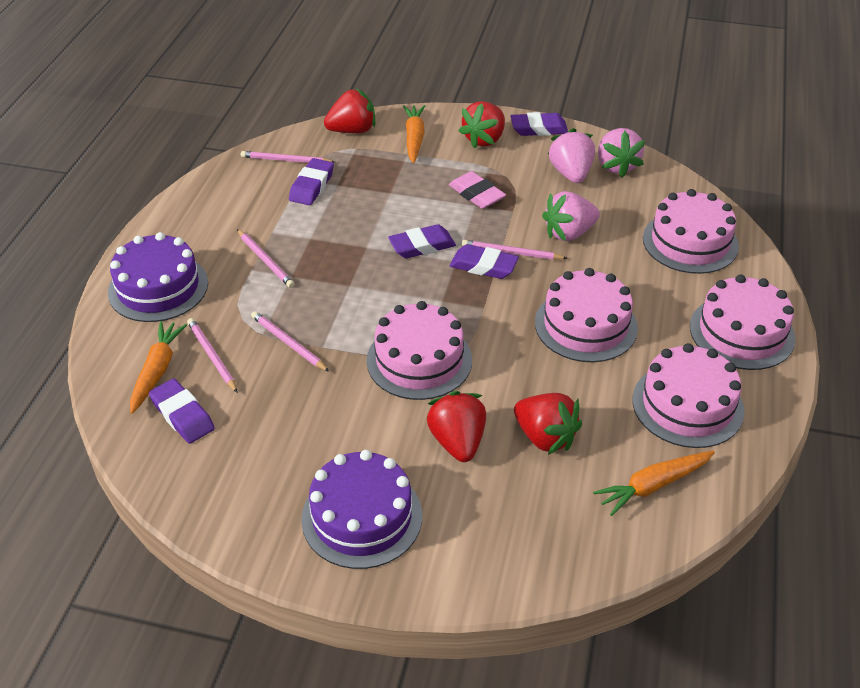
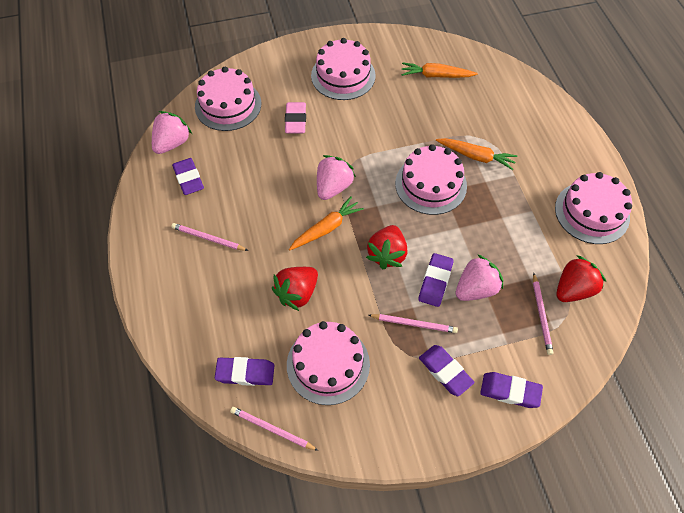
pink pencil: 5 -> 4
purple cake: 2 -> 0
red strawberry: 4 -> 3

